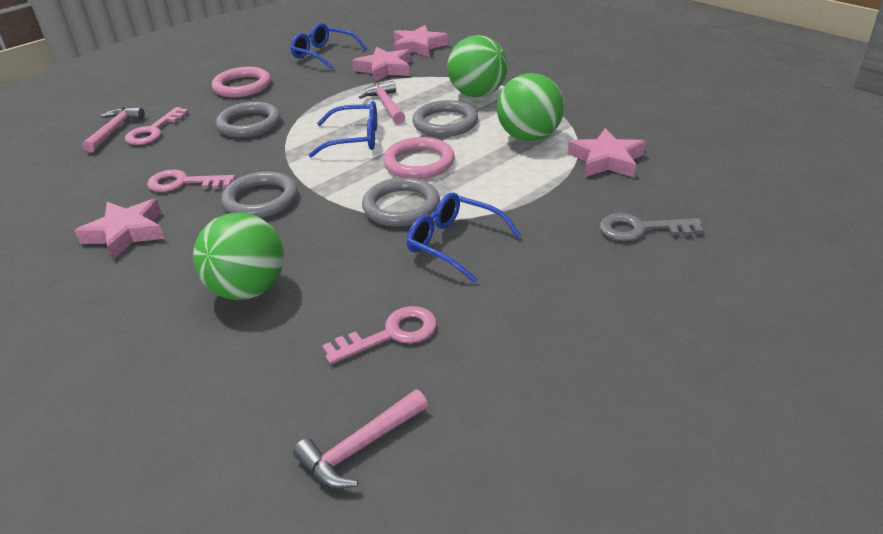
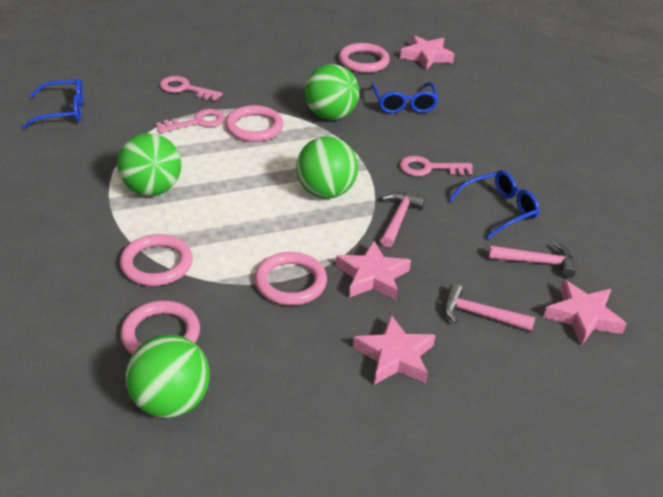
green ball: 3 -> 4
grey key: 1 -> 0
grey ring: 4 -> 0
pink ring: 2 -> 5

